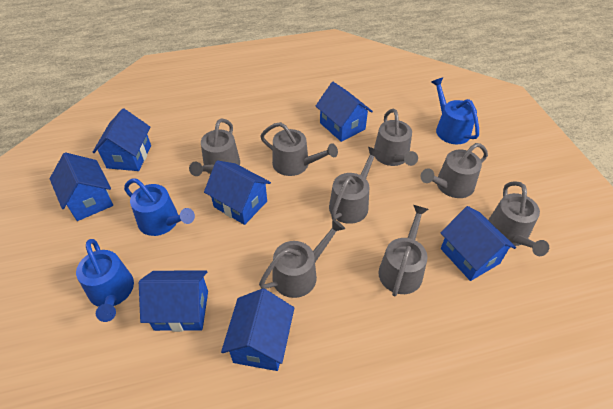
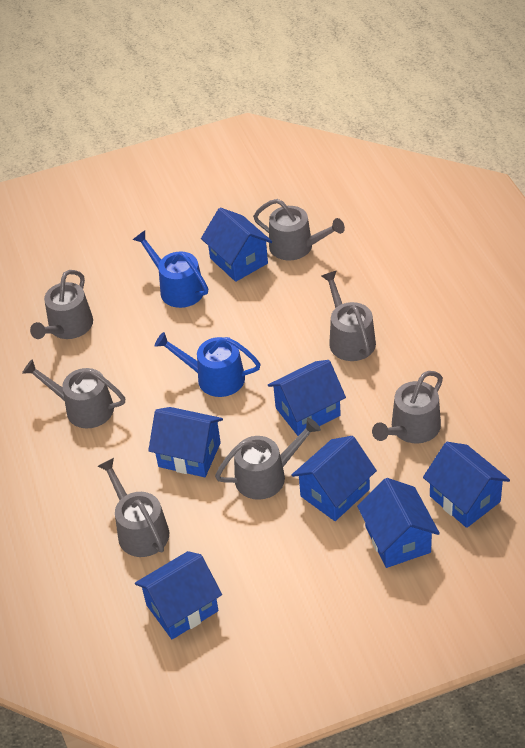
blue watering can: 3 -> 2
grey watering can: 8 -> 7

